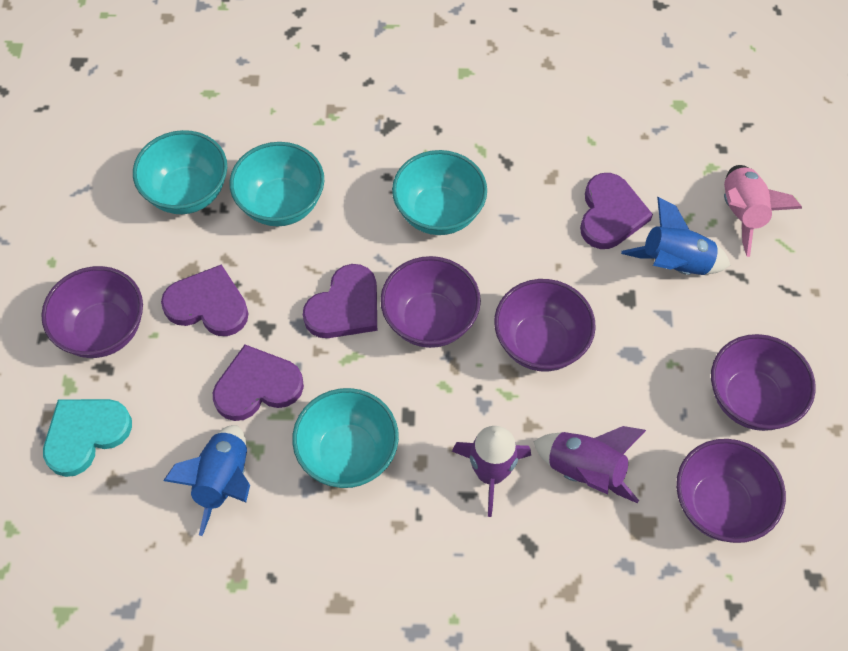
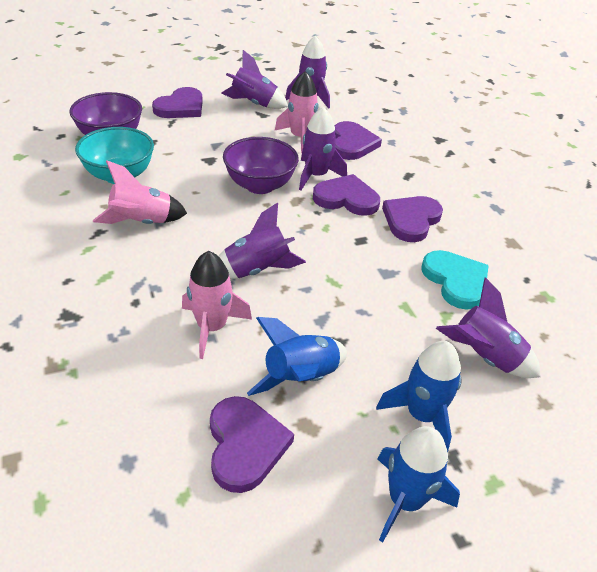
blue rocket: 2 -> 3
pink rocket: 1 -> 3
purple bowl: 5 -> 2
purple heart: 4 -> 5
purple rocket: 2 -> 5
turquoise bowl: 4 -> 1

